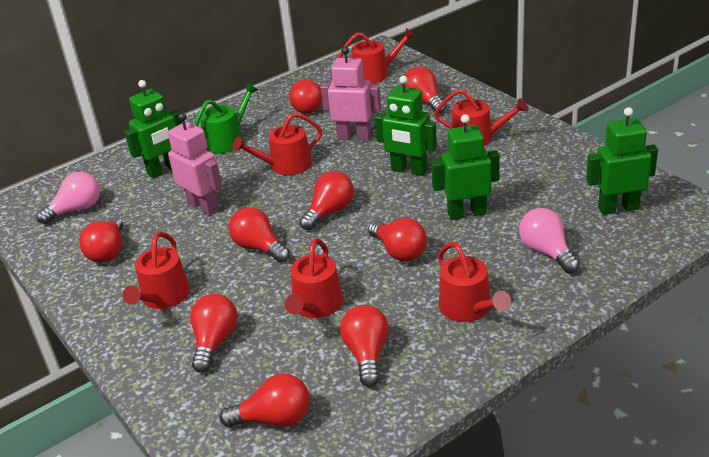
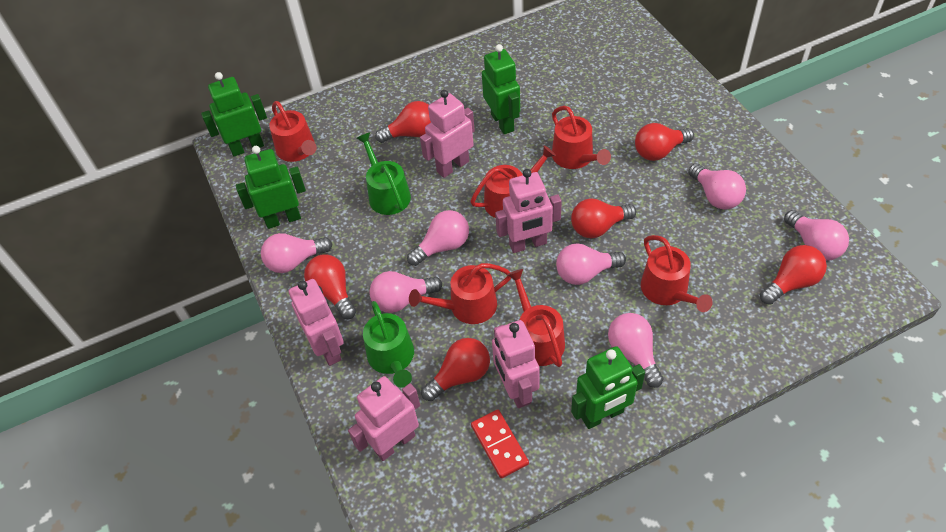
green watering can: 1 -> 2
pink light bulb: 2 -> 7
pink robot: 2 -> 5
red domino: 0 -> 1
red light bulb: 9 -> 6

